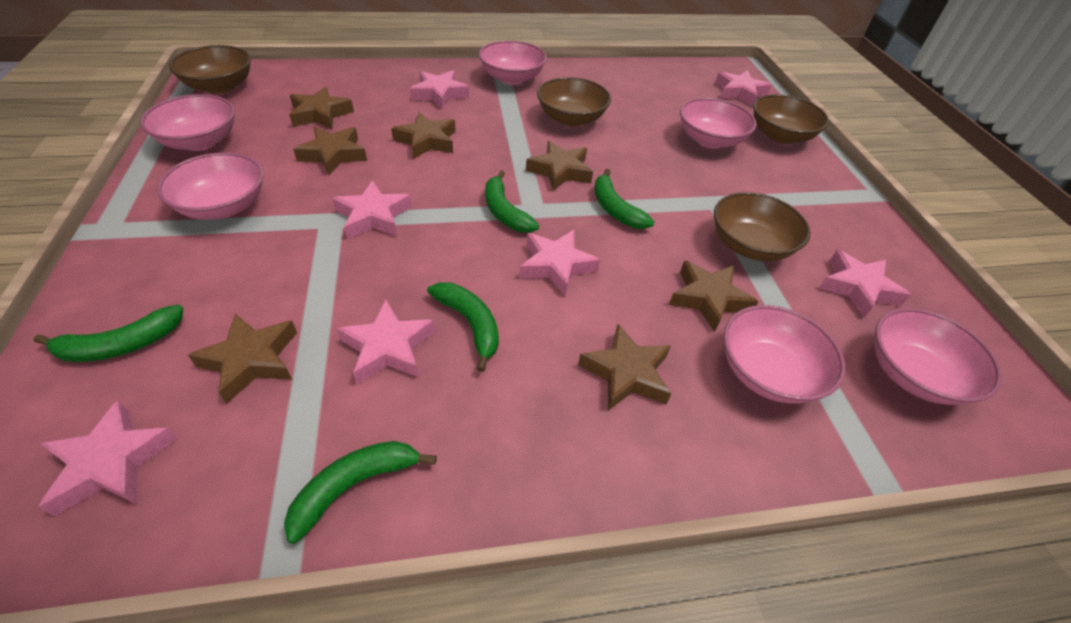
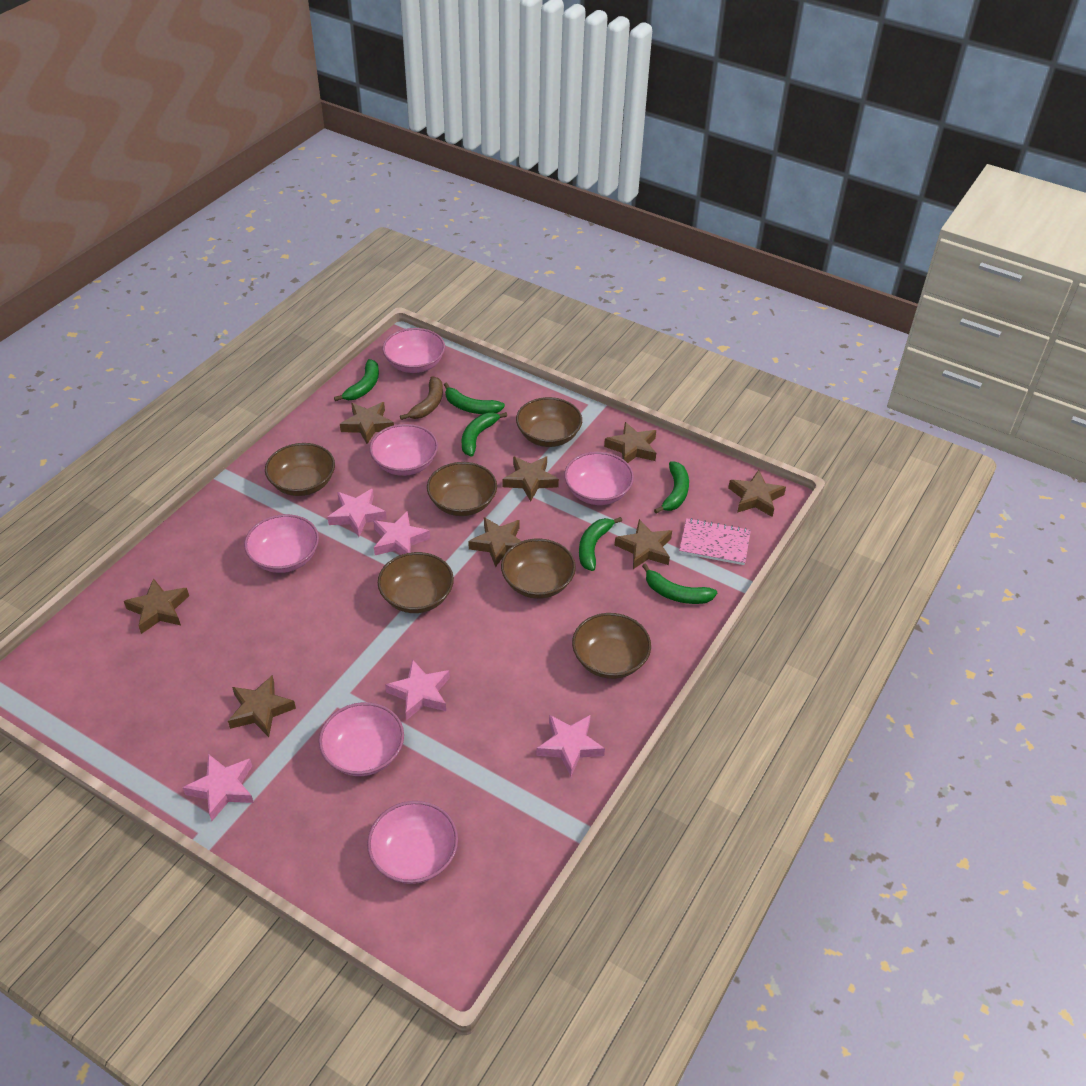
brown banana: 0 -> 1
brown bowl: 4 -> 6
brown star: 7 -> 8
green banana: 5 -> 6
pink notebook: 0 -> 1
pink star: 7 -> 5

